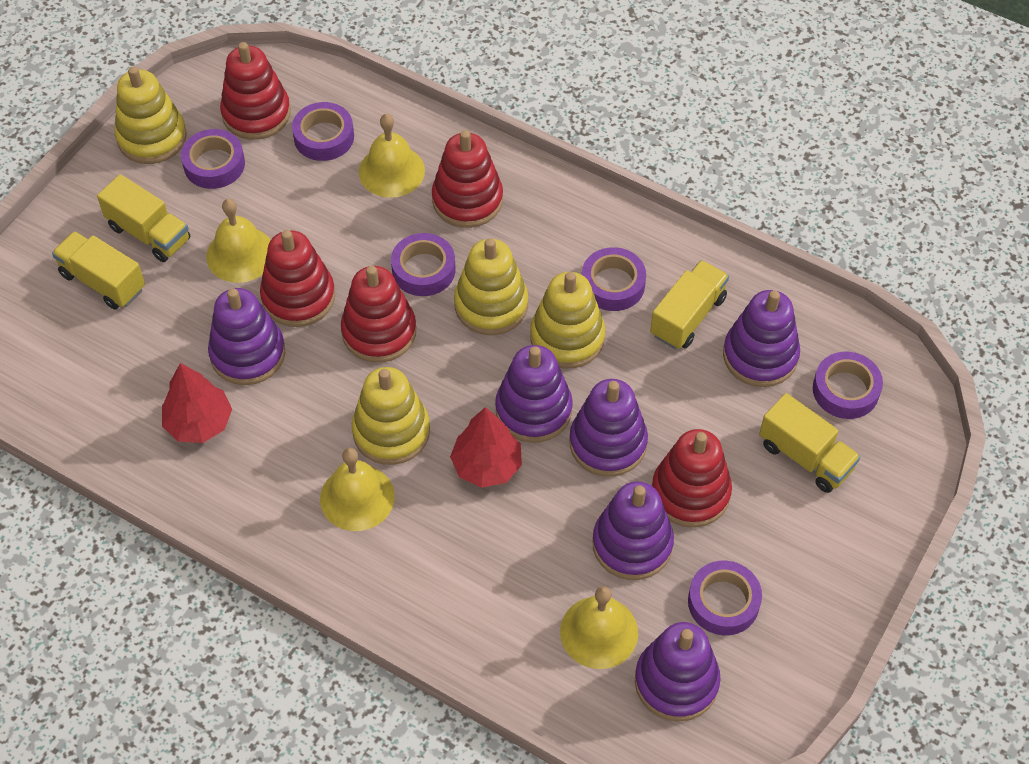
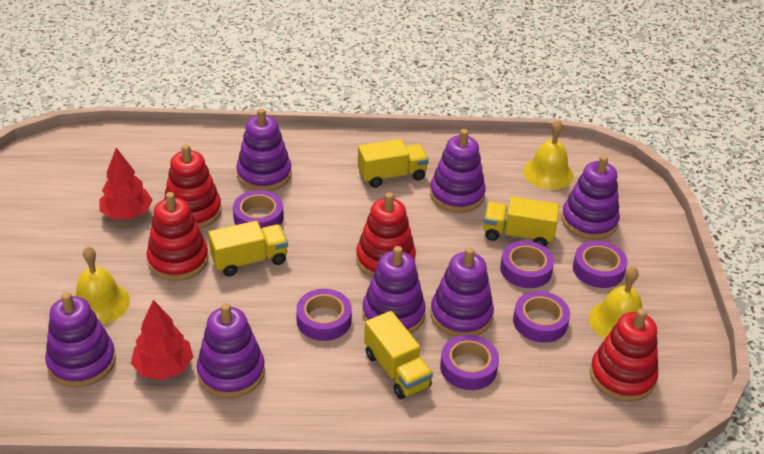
purple stacking toy: 6 -> 7
red stacking toy: 5 -> 4
yellow bell: 4 -> 3
yellow stacking toy: 4 -> 0

